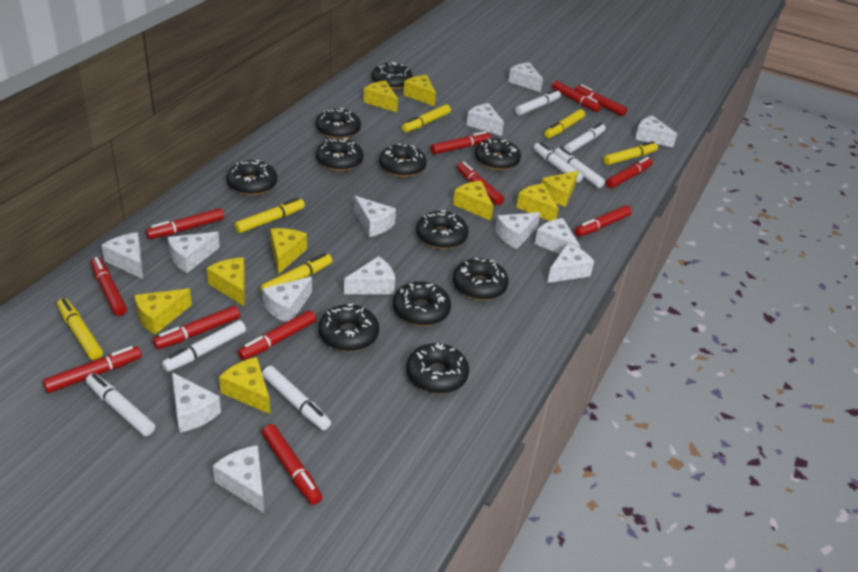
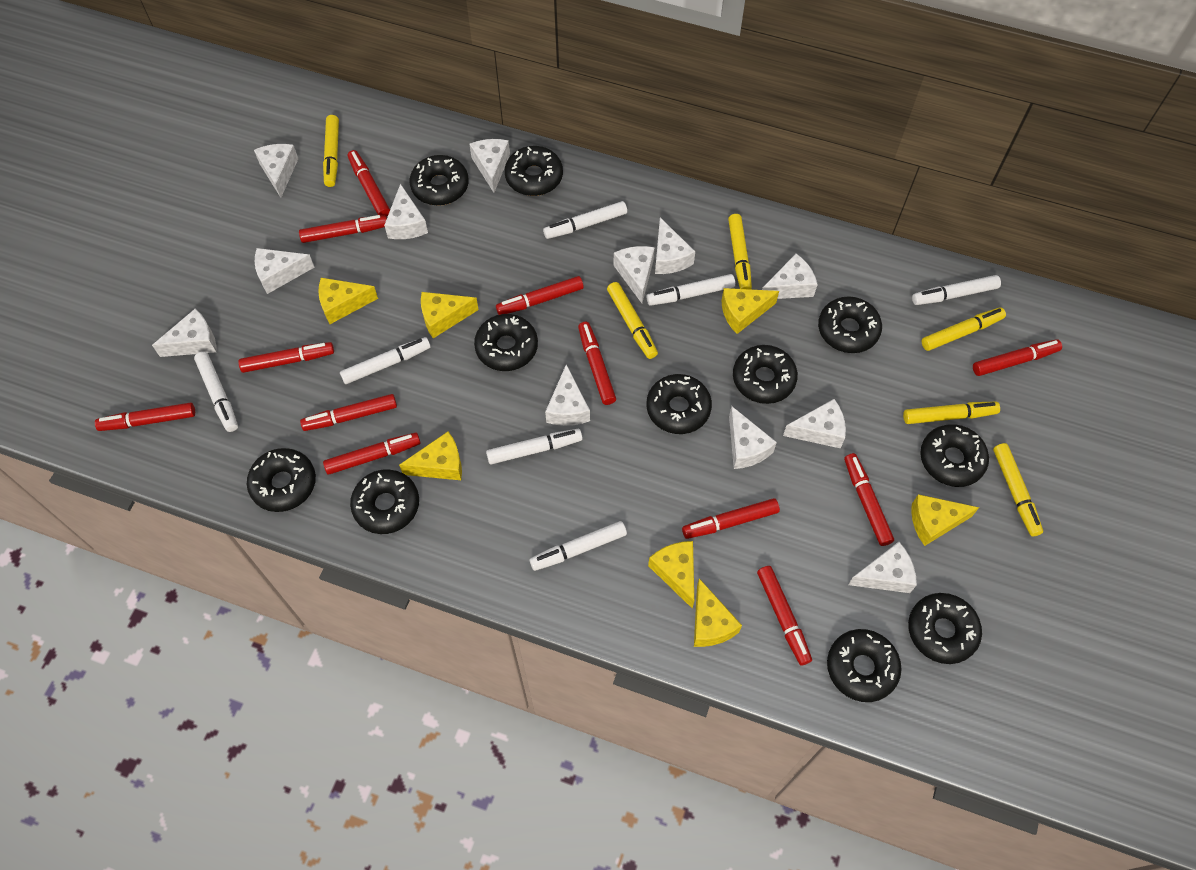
white cheese: 13 -> 12
yellow cheese: 9 -> 7

